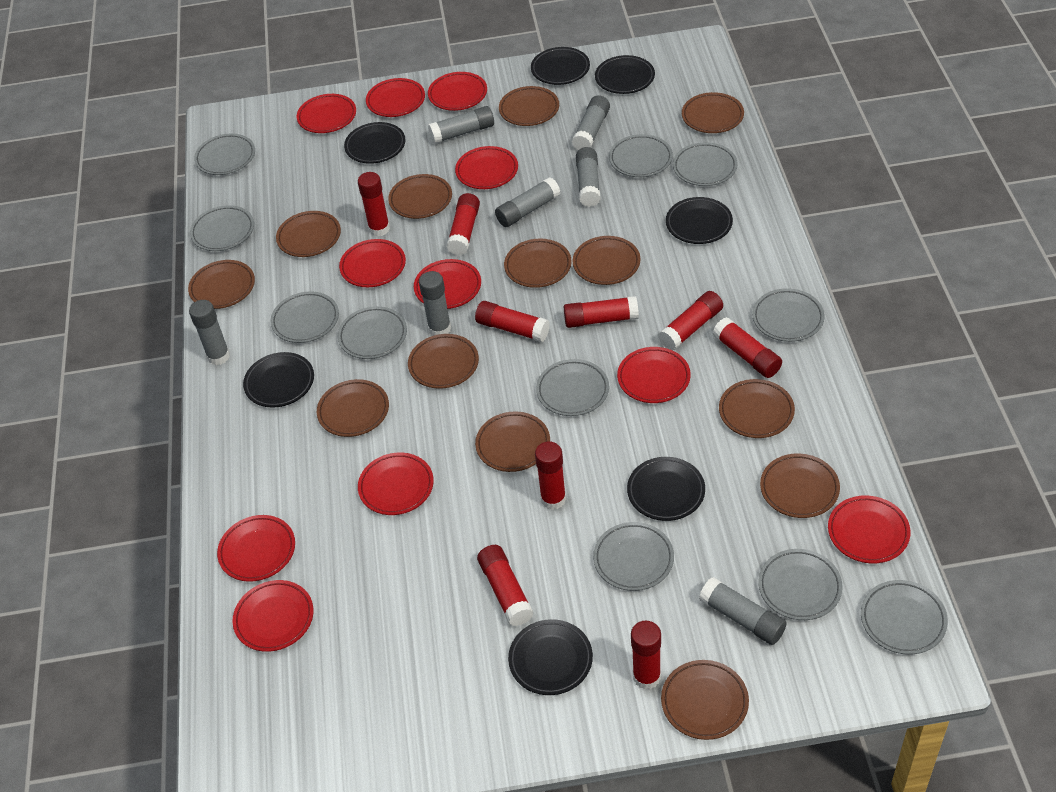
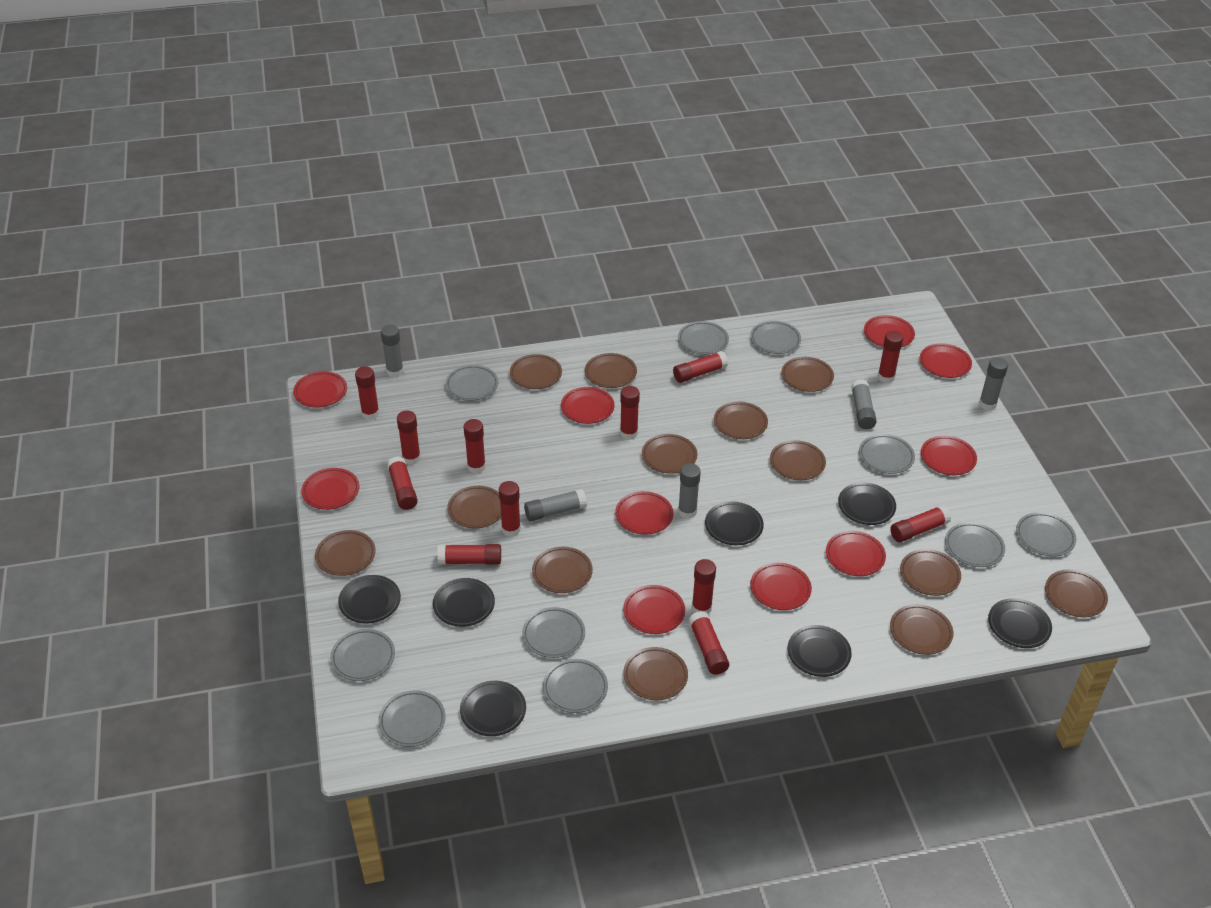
grey glue stick: 7 -> 5
grey plate: 11 -> 10
red glue stick: 9 -> 12
red plate: 11 -> 10

